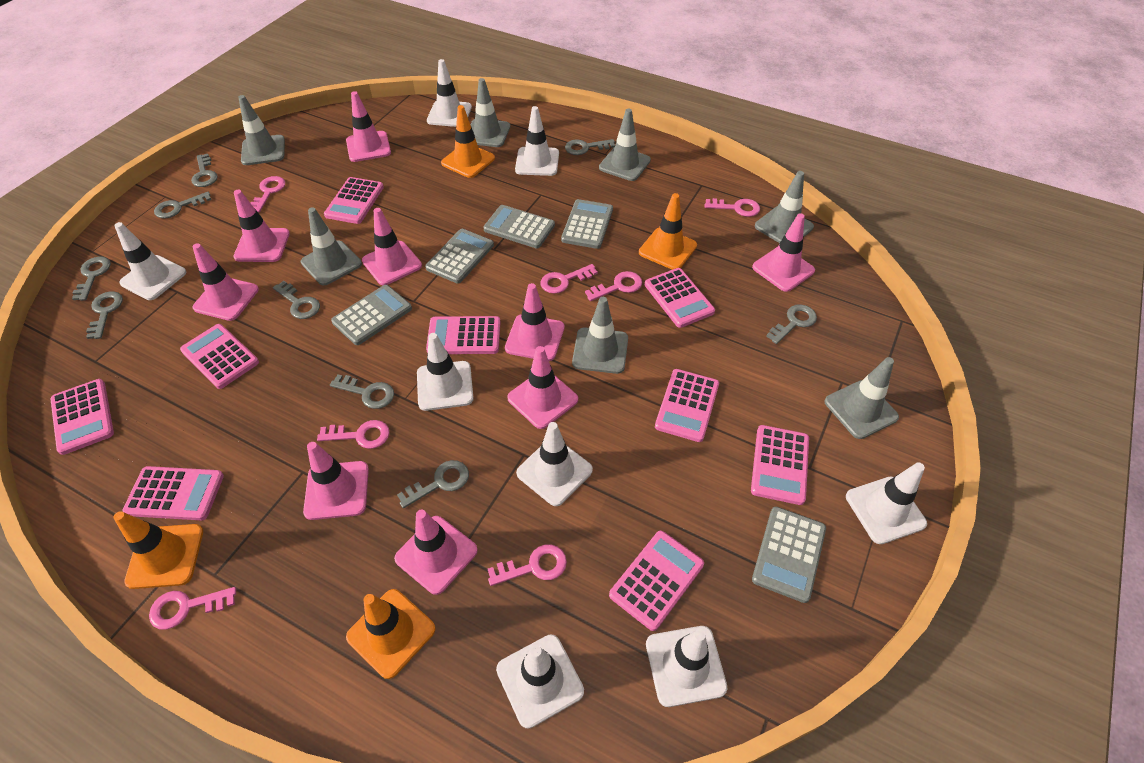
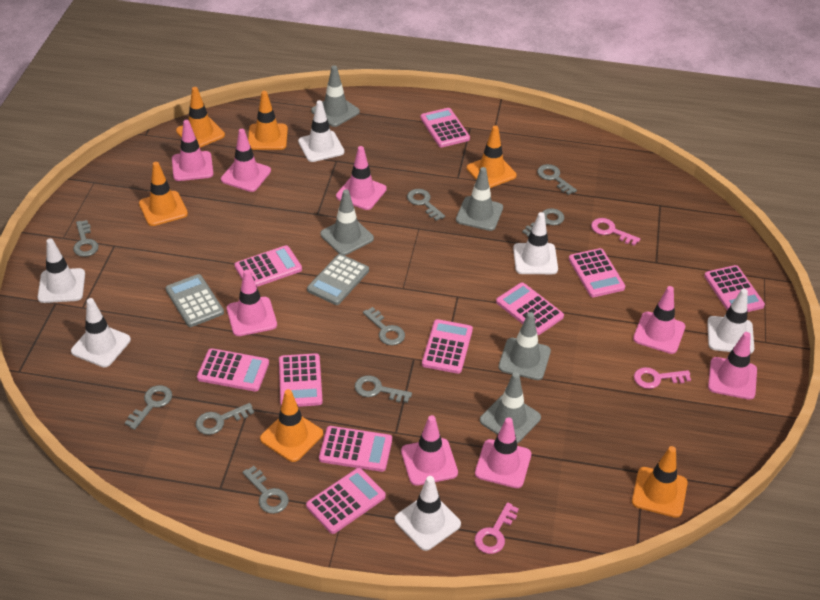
grey calculator: 5 -> 2
grey traffic cone: 7 -> 5
orange traffic cone: 4 -> 6
pink calculator: 9 -> 10
pink key: 7 -> 3
pink traffic cone: 9 -> 8
white traffic cone: 8 -> 6

